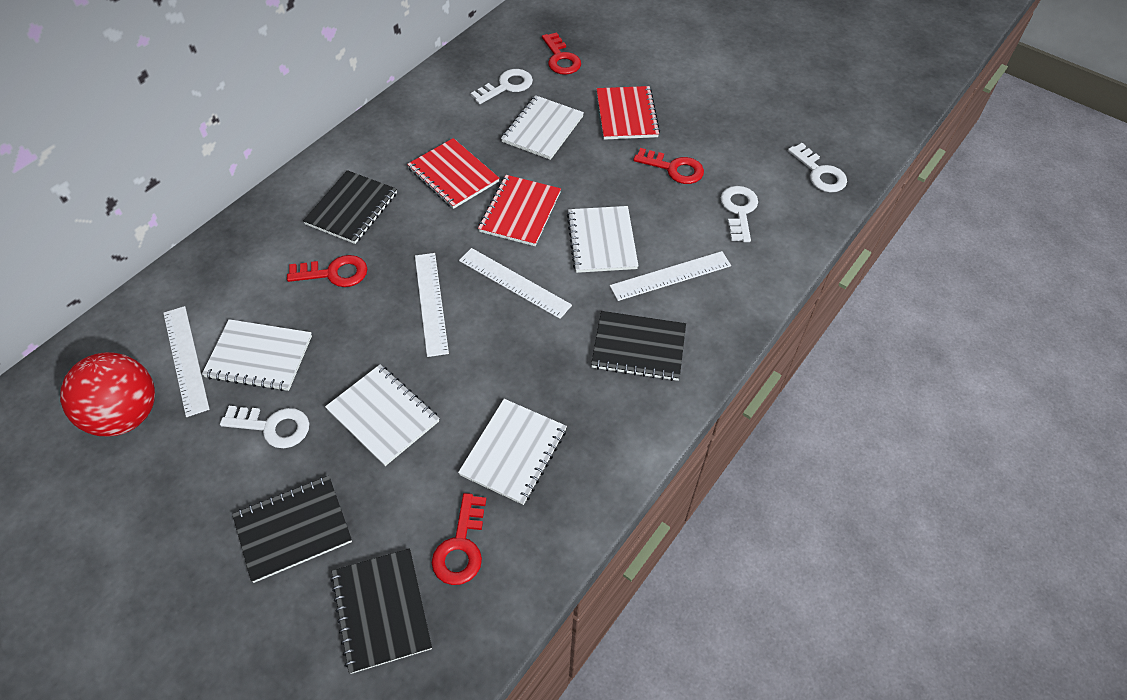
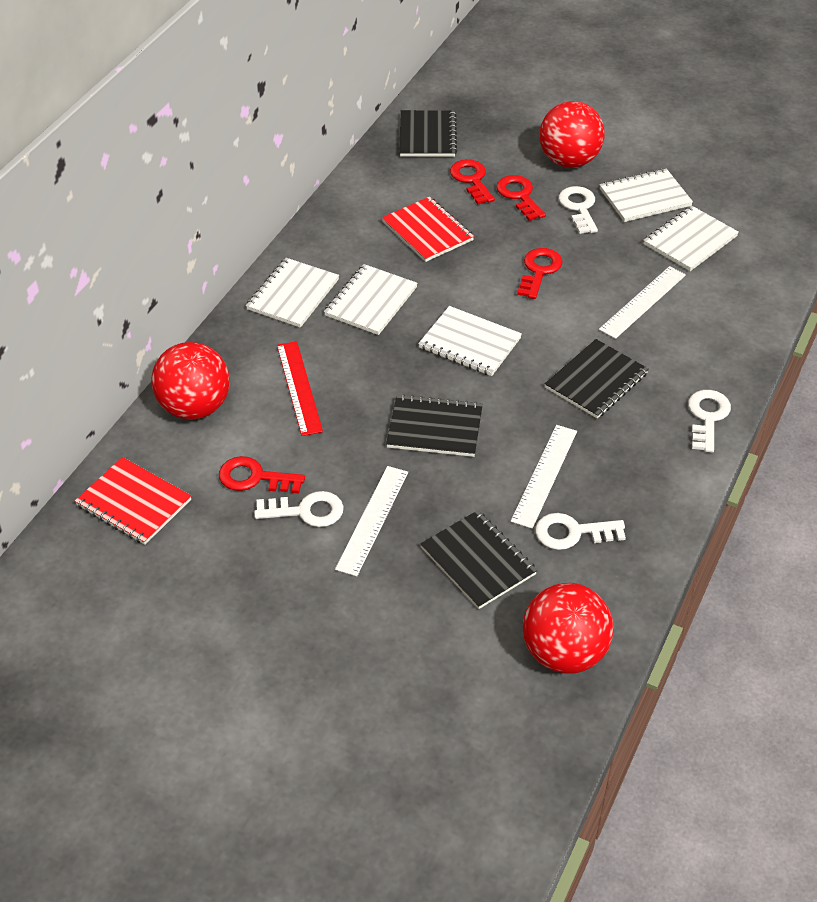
red ball: 1 -> 3
red notebook: 3 -> 2
red ruler: 0 -> 1
white ruler: 4 -> 3

